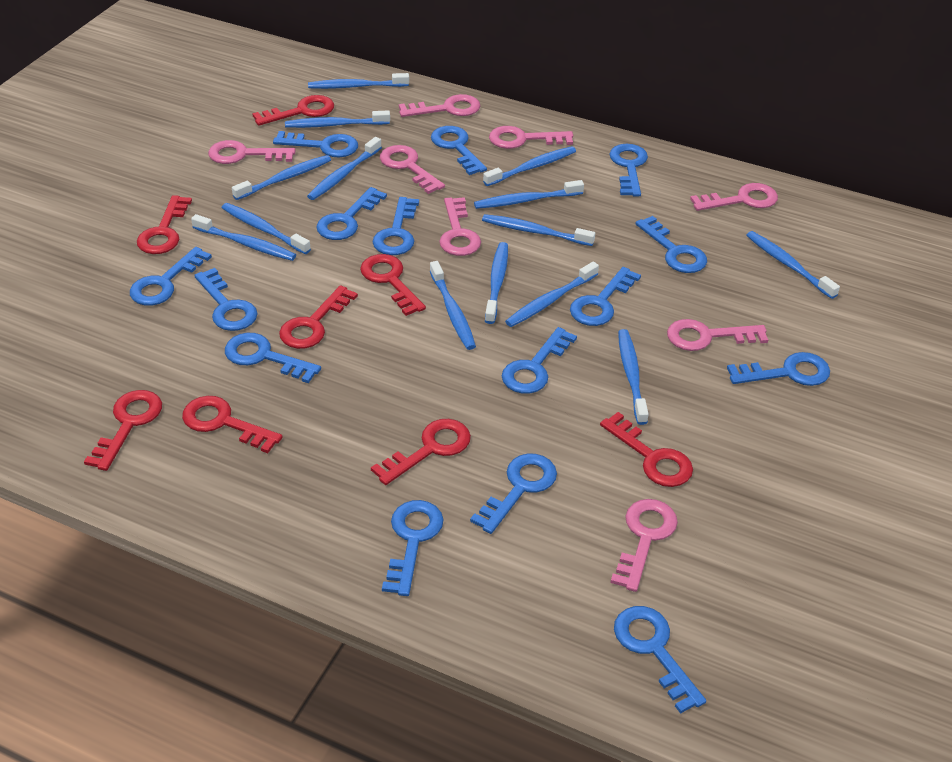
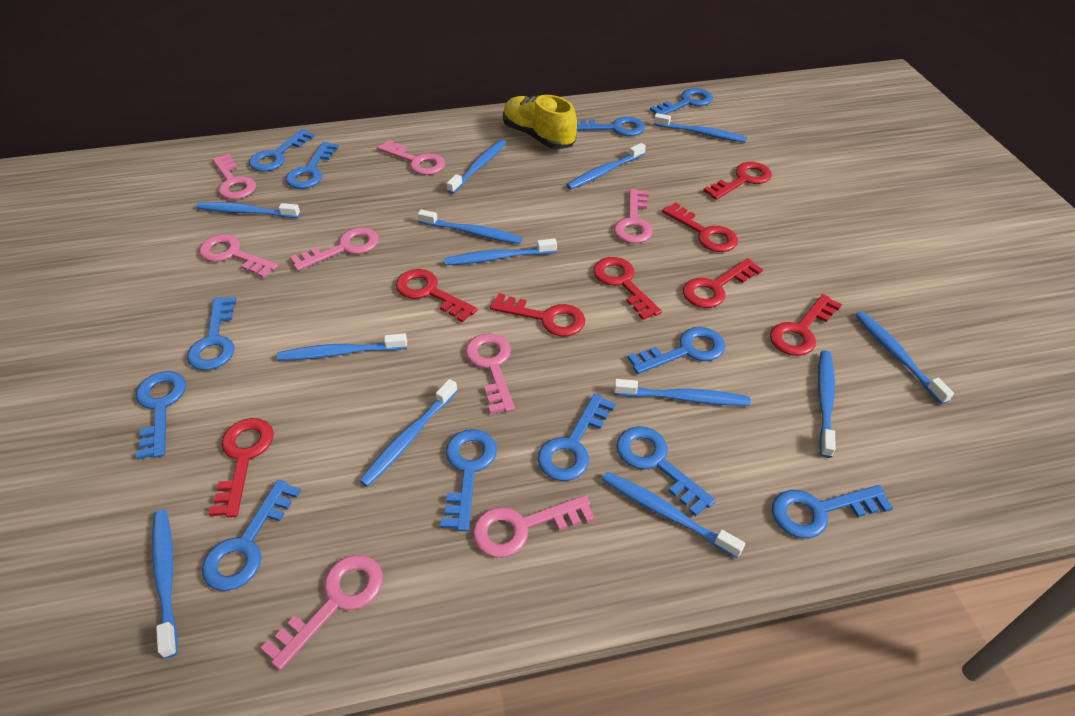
blue key: 15 -> 12
blue toothbrush: 14 -> 13
yellow shoe: 0 -> 1

